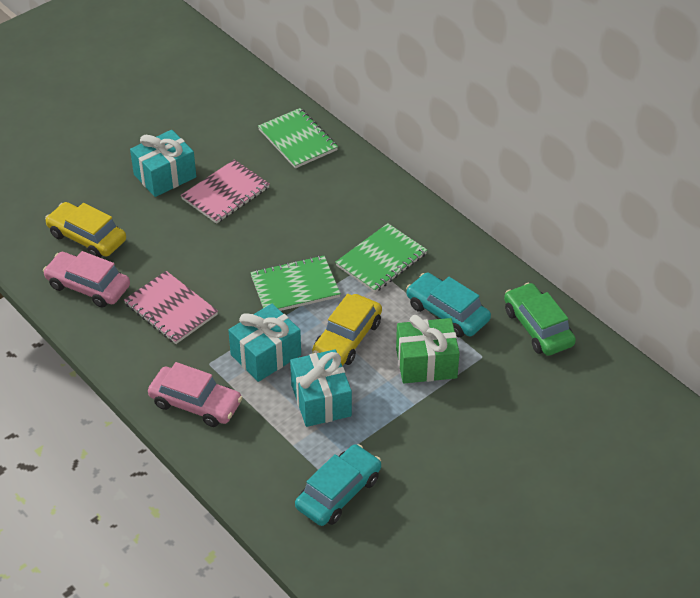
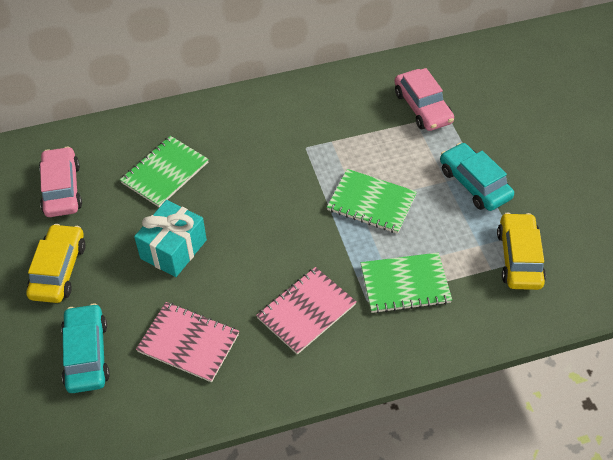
green car: 1 -> 0
green gift: 1 -> 0
turquoise gift: 3 -> 1

